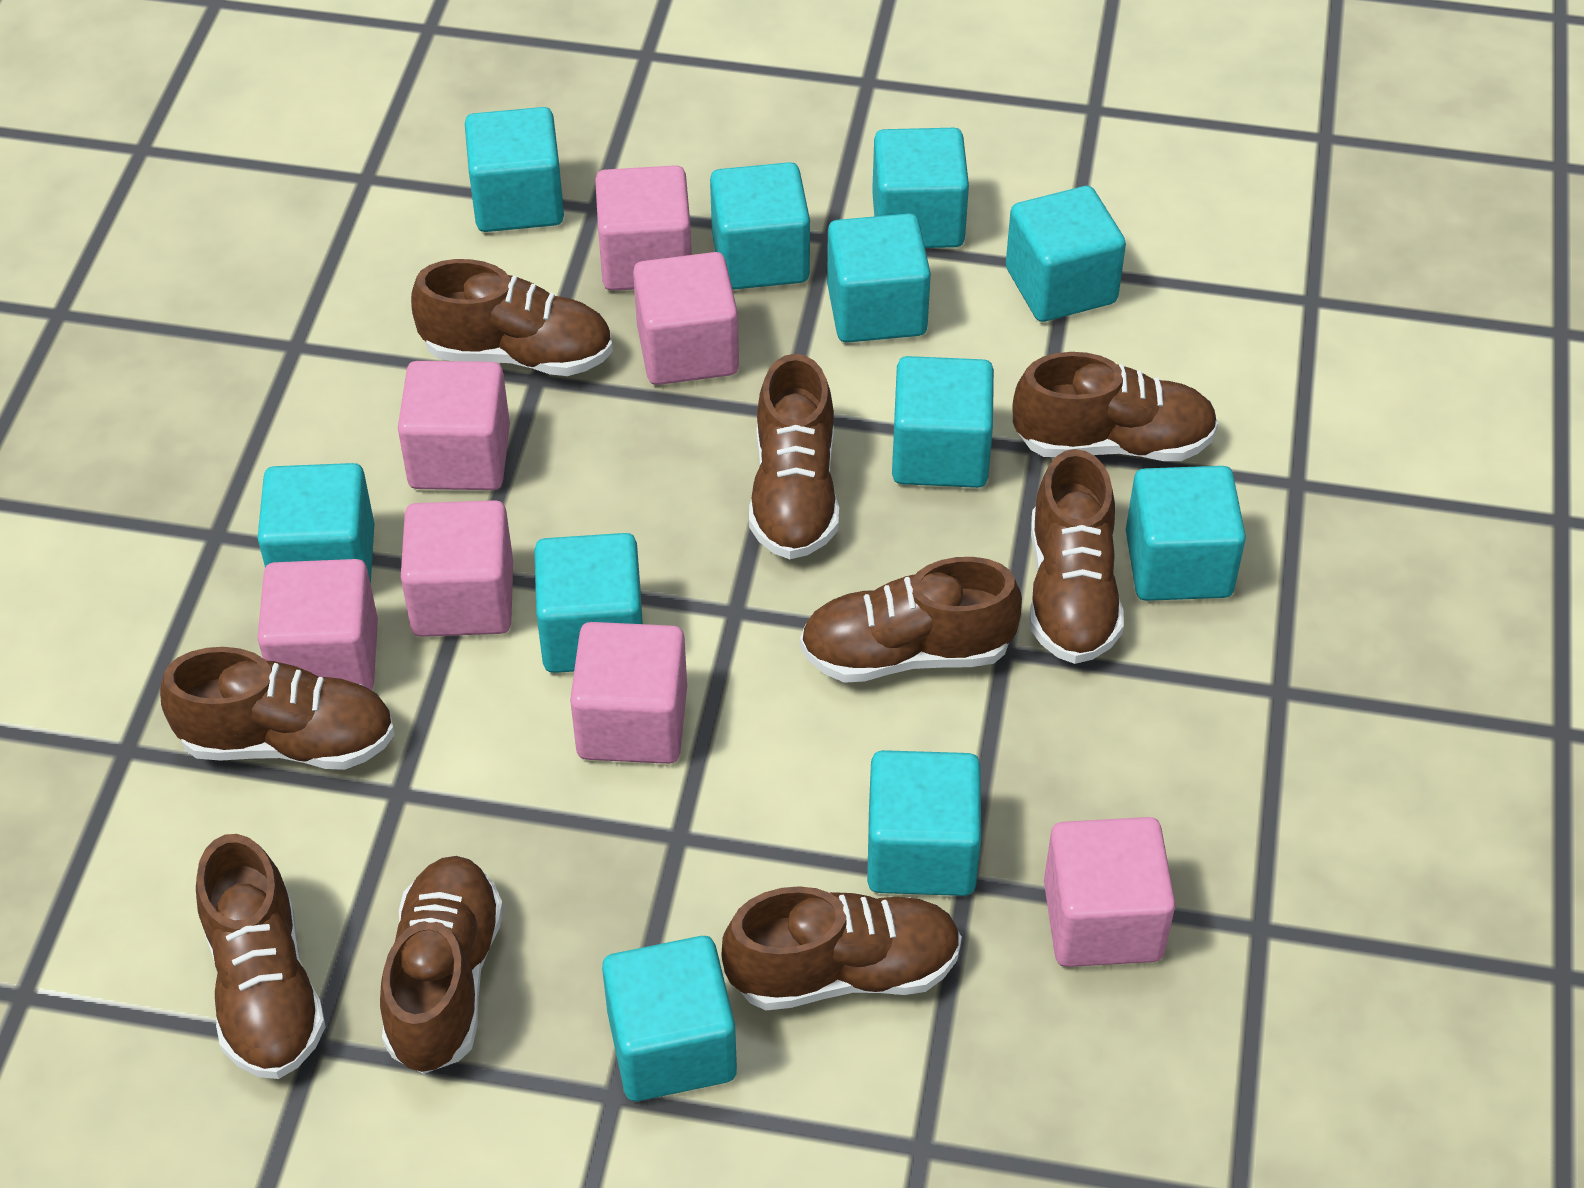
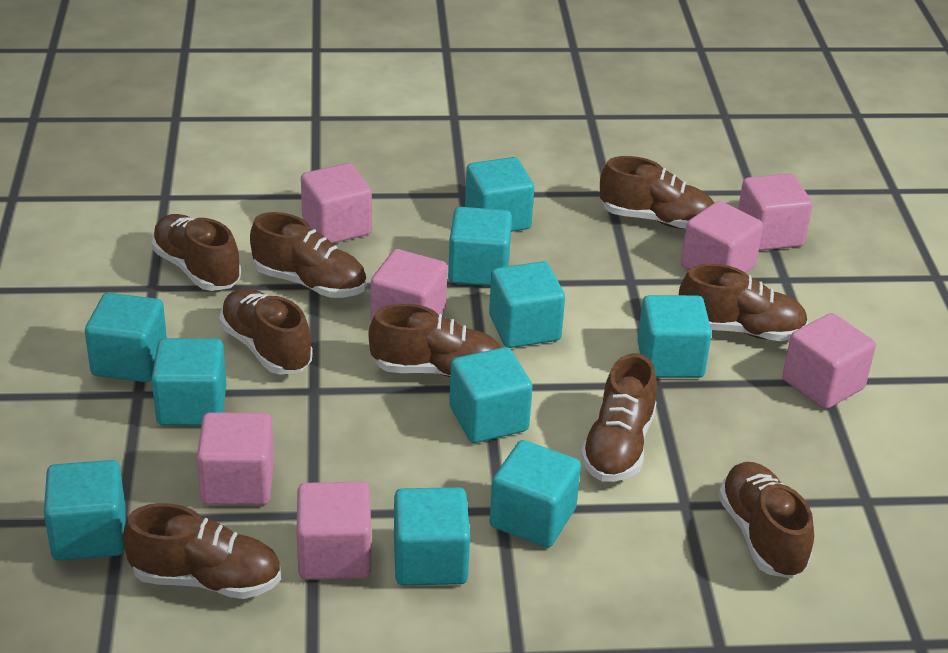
turquoise cube: 11 -> 10

